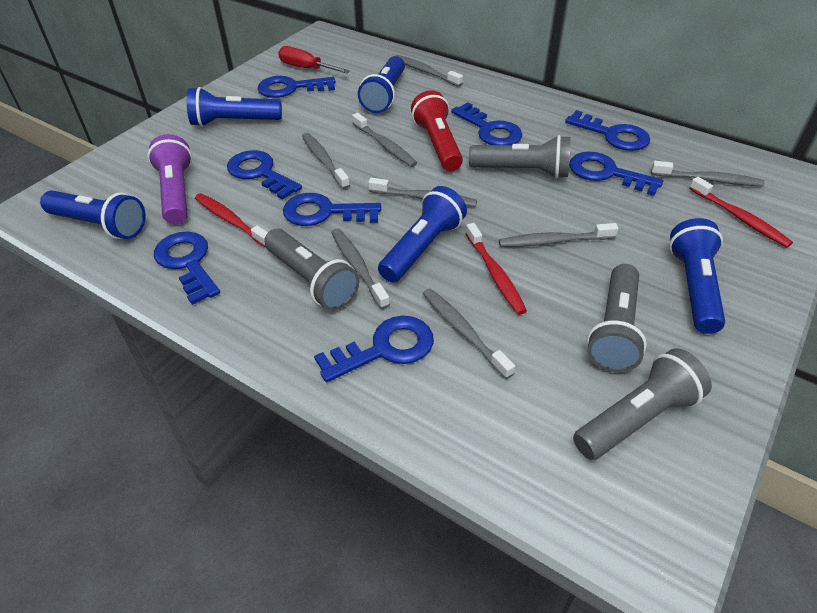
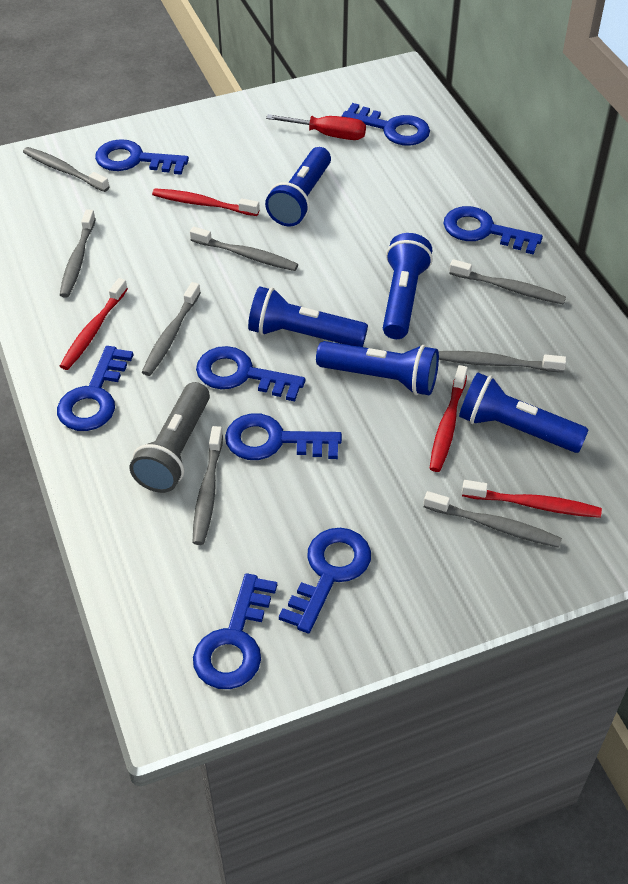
grey flashlight: 4 -> 1
purple flashlight: 1 -> 0
red flashlight: 1 -> 0
red toothbrush: 3 -> 4

